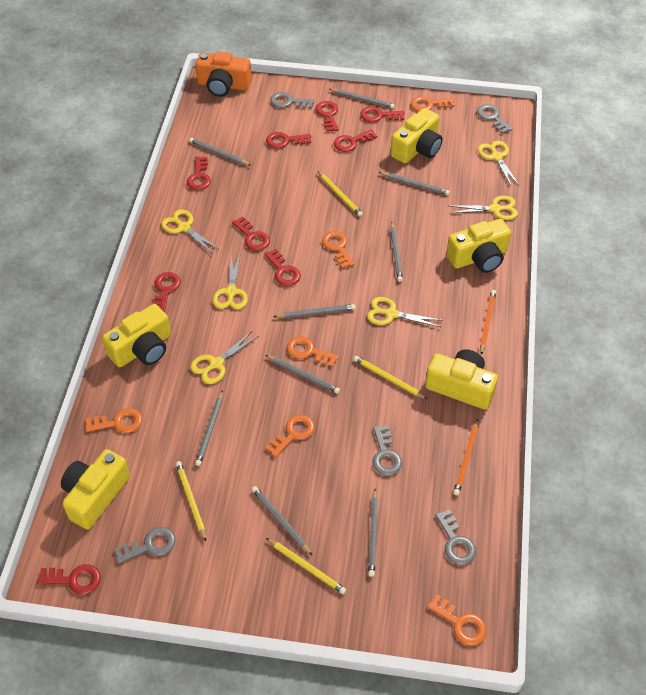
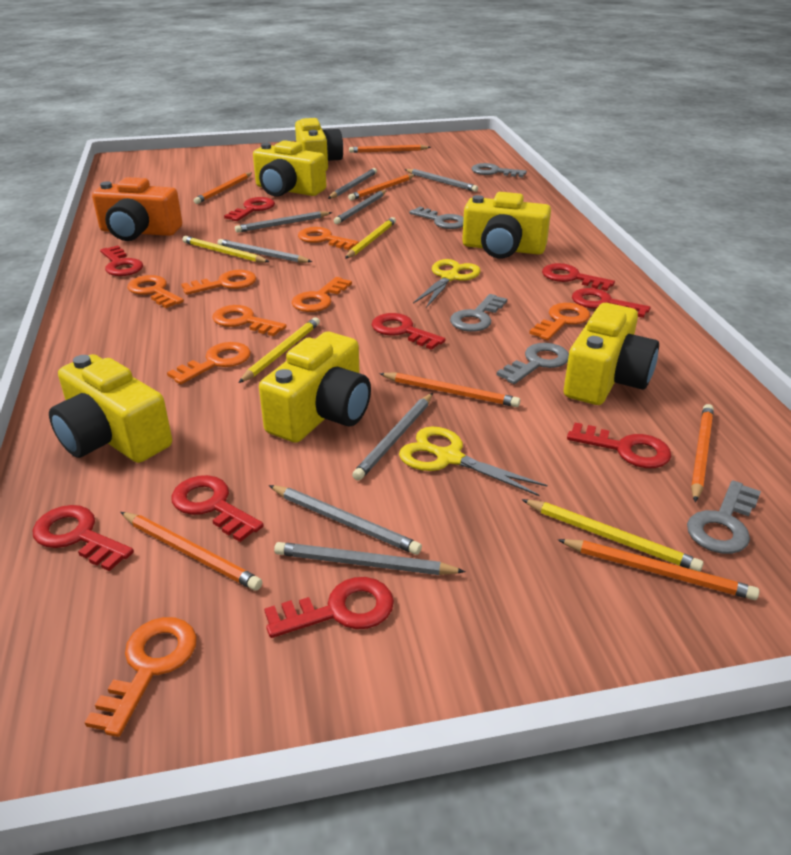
grey pencil: 9 -> 8
orange key: 6 -> 8
orange pencil: 2 -> 7
yellow camera: 5 -> 6
yellow scissors: 6 -> 2

